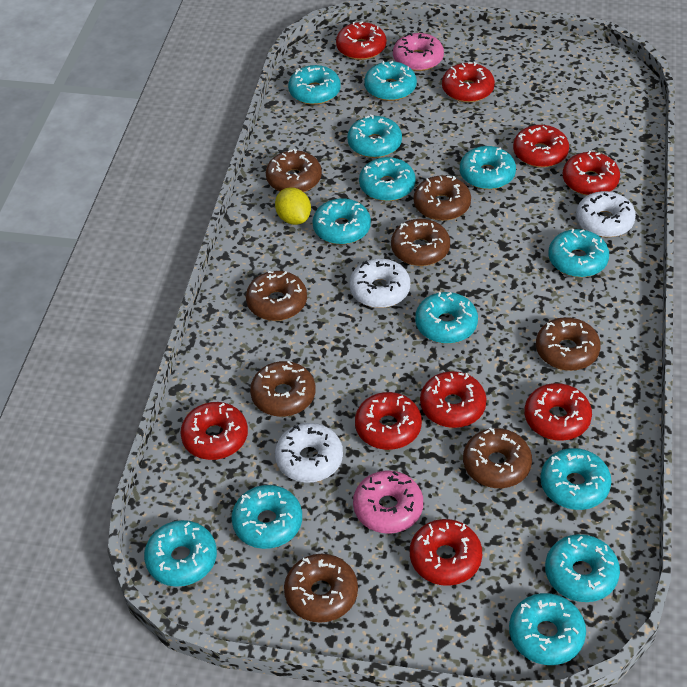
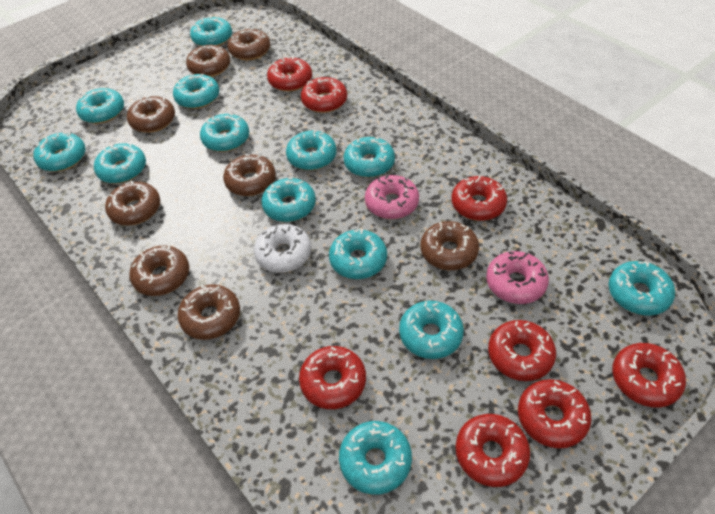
red donut: 9 -> 8
white donut: 3 -> 1
yellow lemon: 1 -> 0

